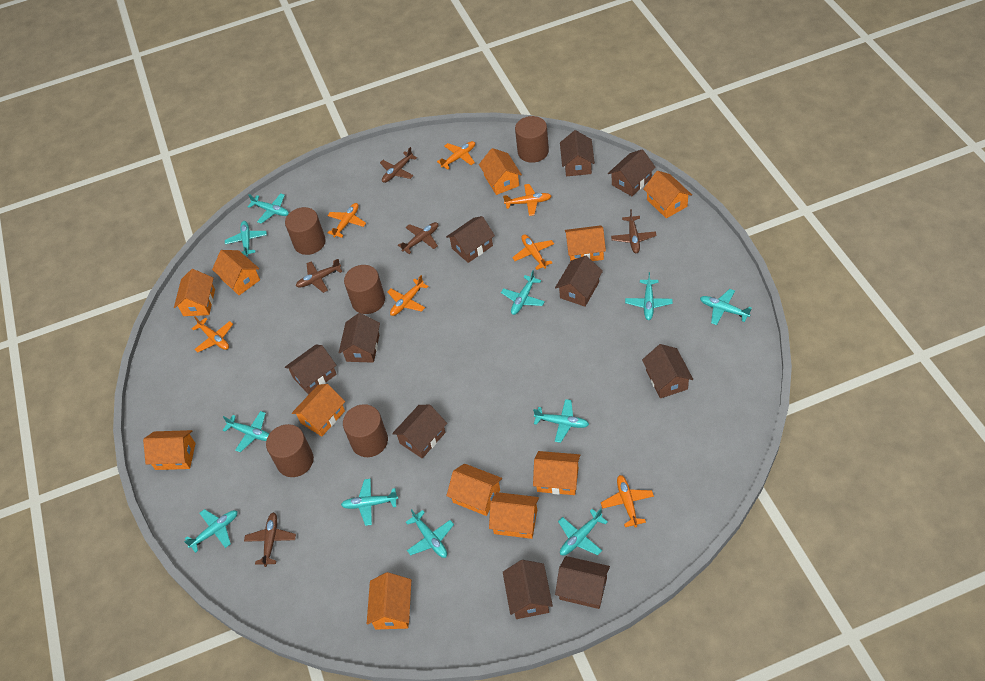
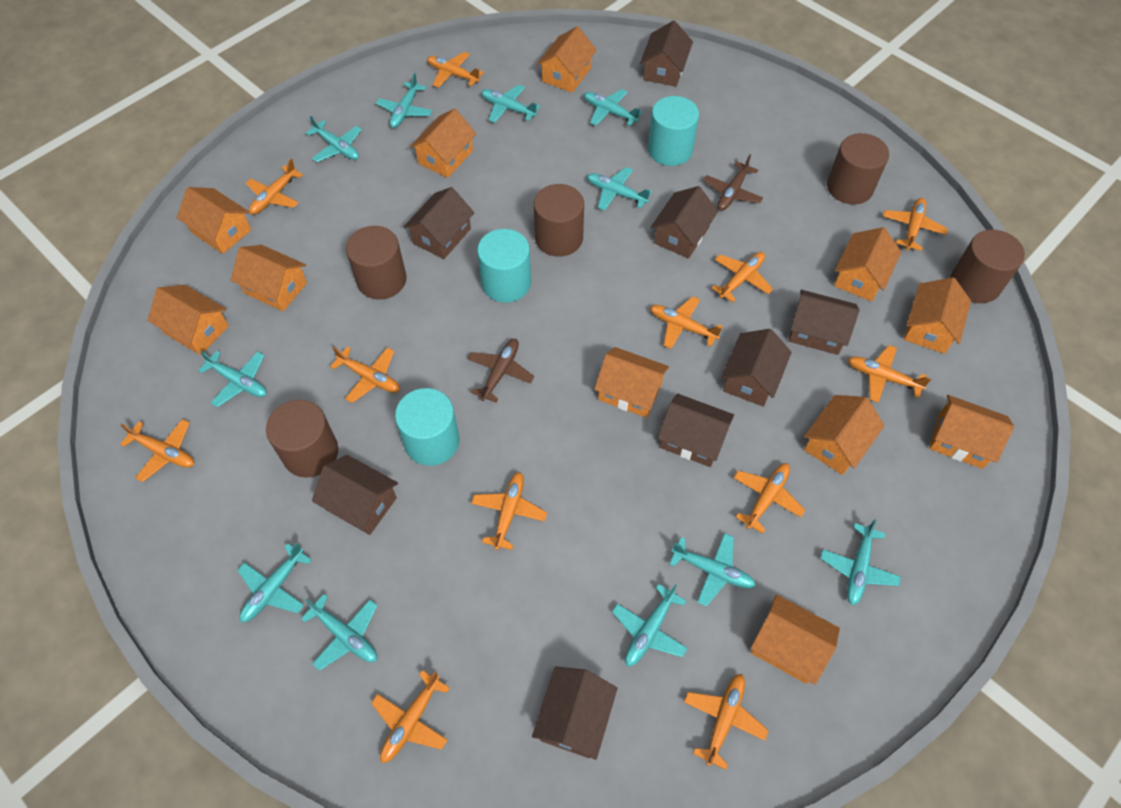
brown house: 10 -> 8
brown plane: 5 -> 2
orange plane: 7 -> 12
turquoise cylinder: 0 -> 3

